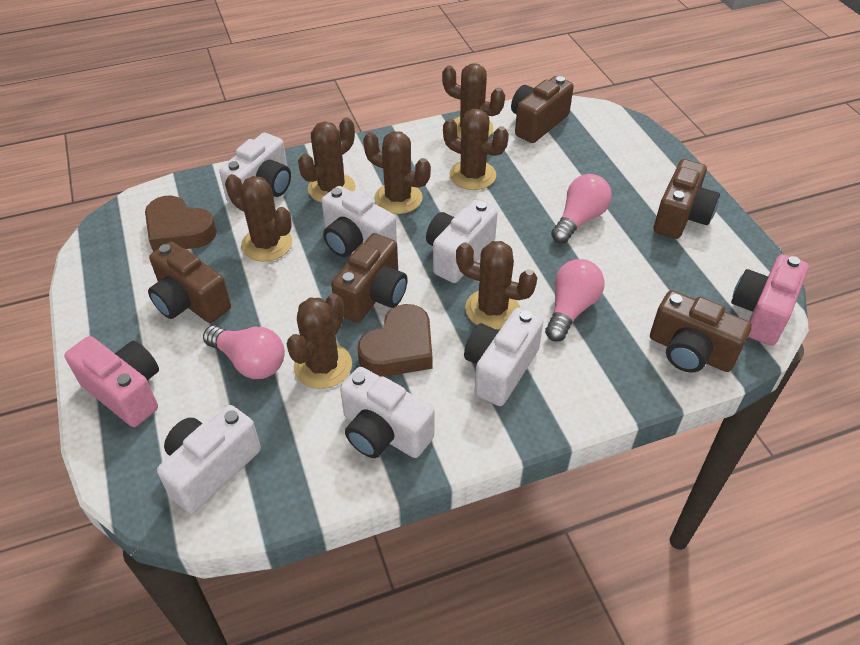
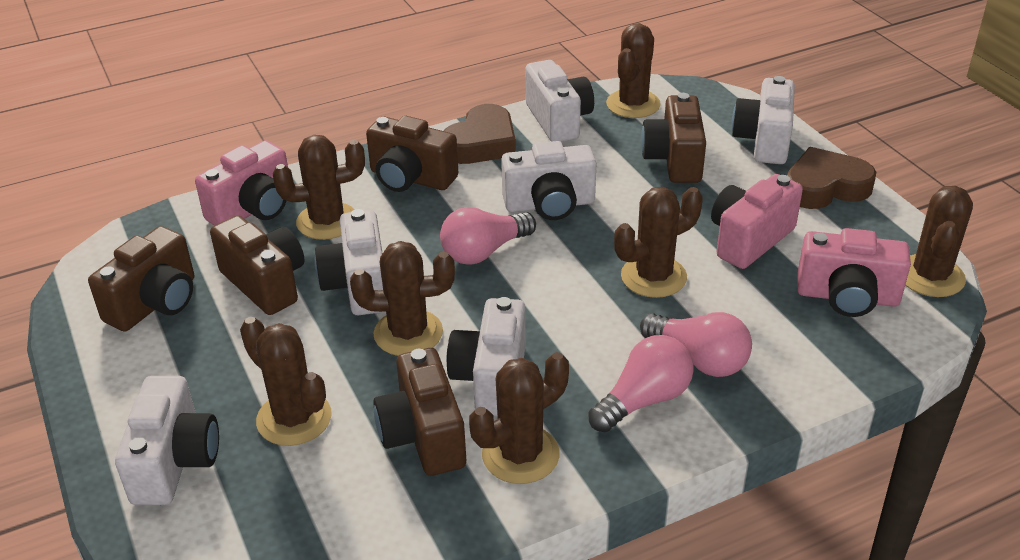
pink camera: 2 -> 3

